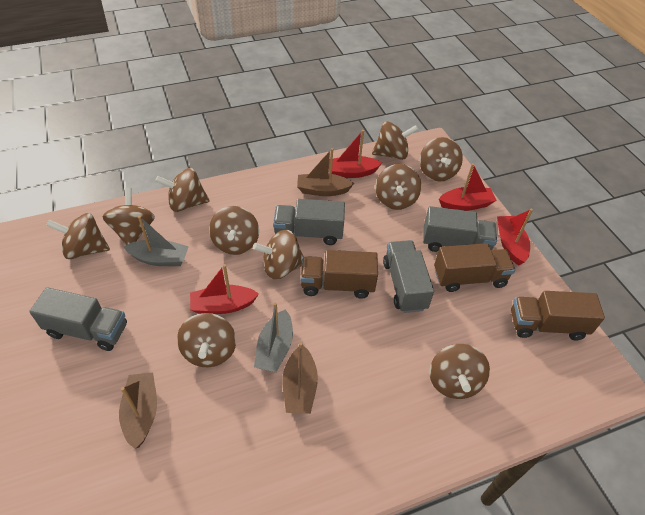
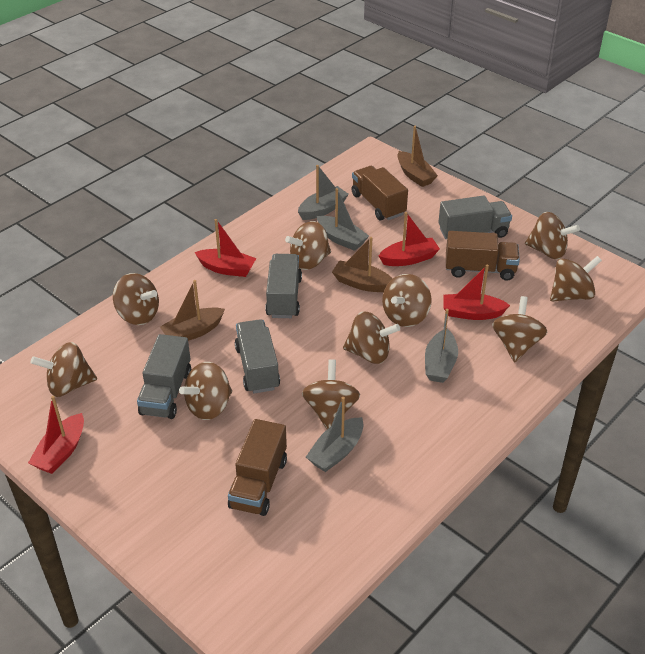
grey boat: 2 -> 4

